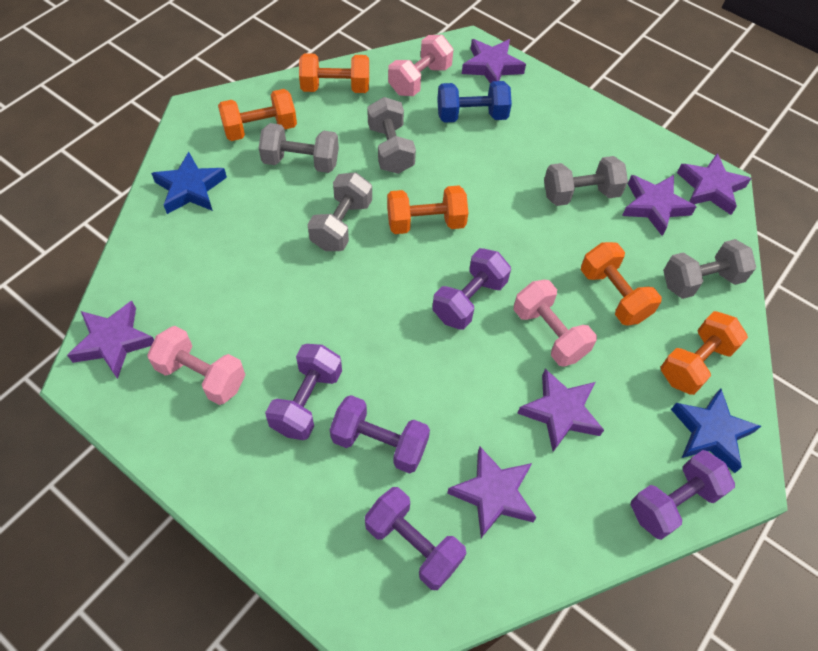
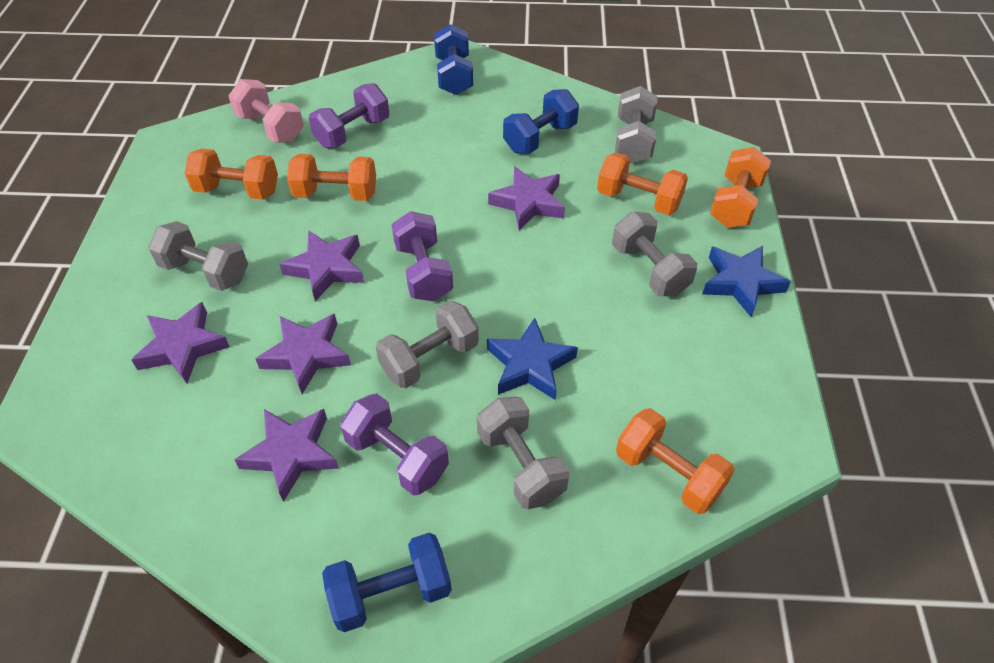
blue dumbbell: 1 -> 3
pink dumbbell: 3 -> 1
purple dumbbell: 5 -> 3
purple star: 6 -> 5

